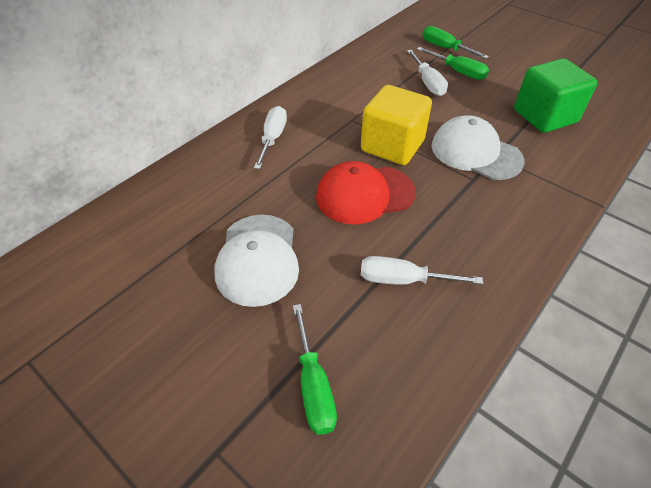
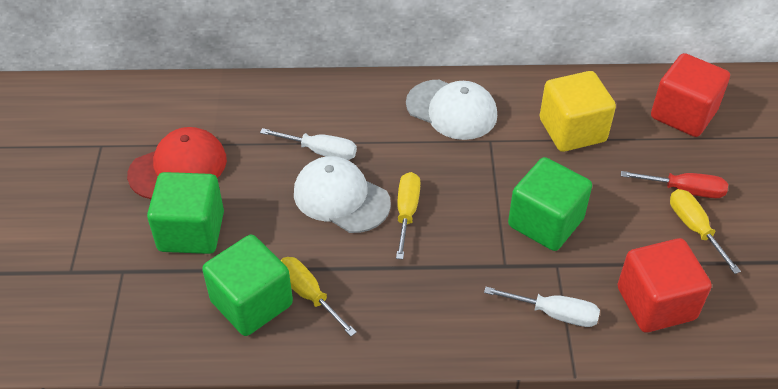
green cube: 1 -> 3
green screwdriver: 3 -> 0
red cube: 0 -> 2
red screwdriver: 0 -> 1
white screwdriver: 3 -> 2
yellow screwdriver: 0 -> 3

